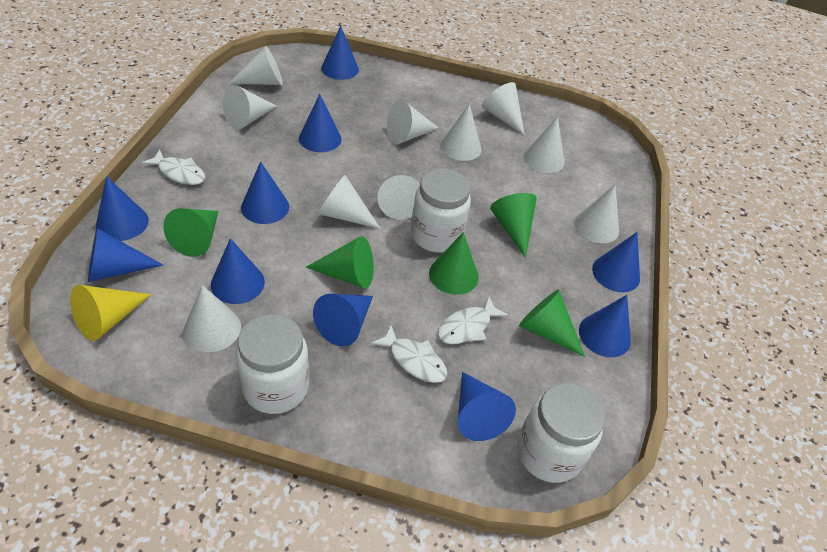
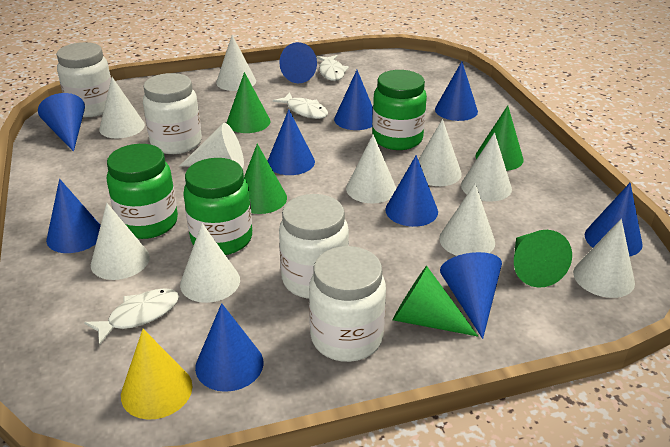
green jar: 0 -> 3
white jar: 3 -> 4

